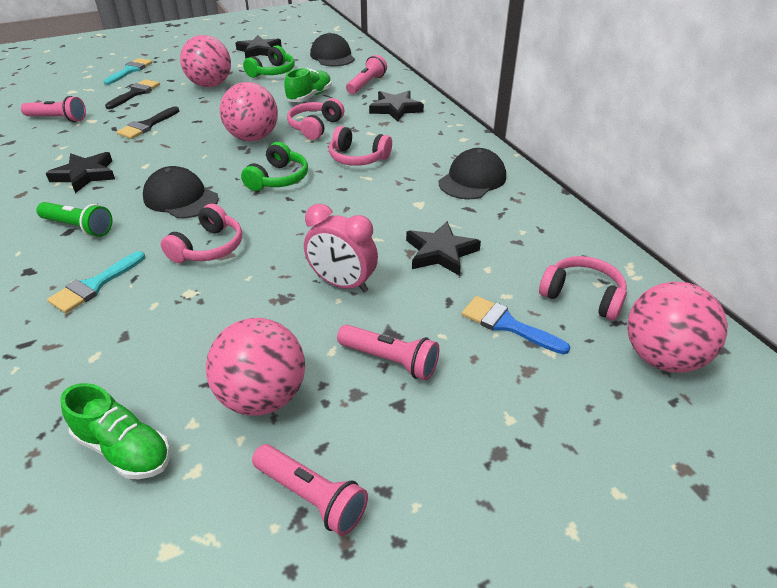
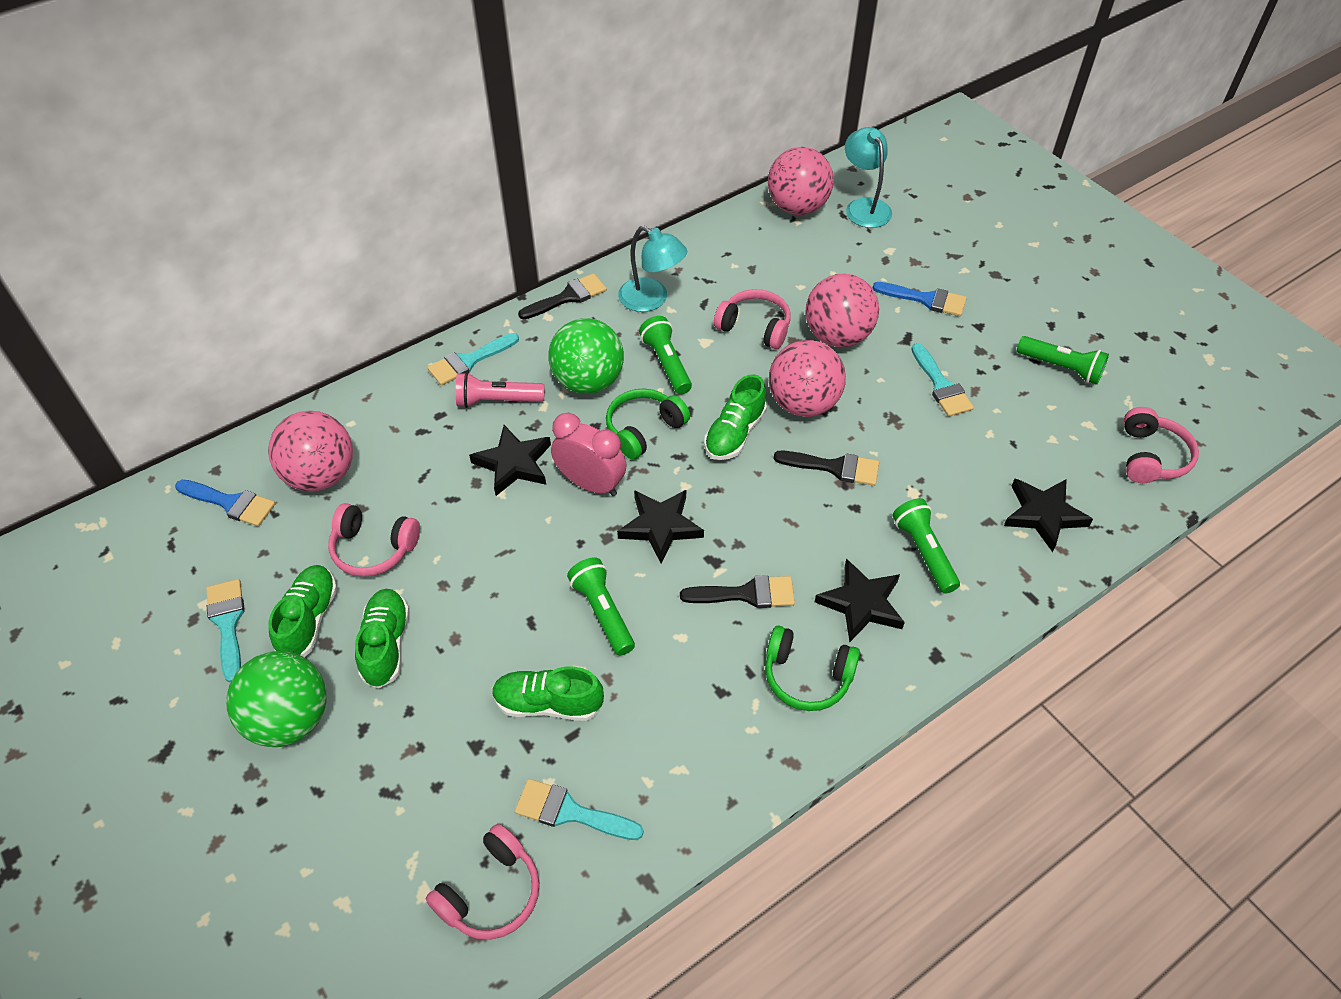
black brush: 2 -> 3
black cap: 3 -> 0
blue brush: 1 -> 2
green ball: 0 -> 2
green flashlight: 1 -> 4
green shoe: 2 -> 4
pink flashlight: 4 -> 1
turquoise brush: 2 -> 4
turquoise lamp: 0 -> 2

